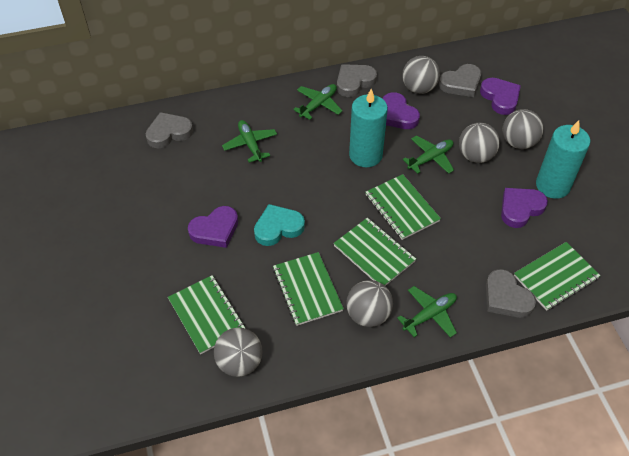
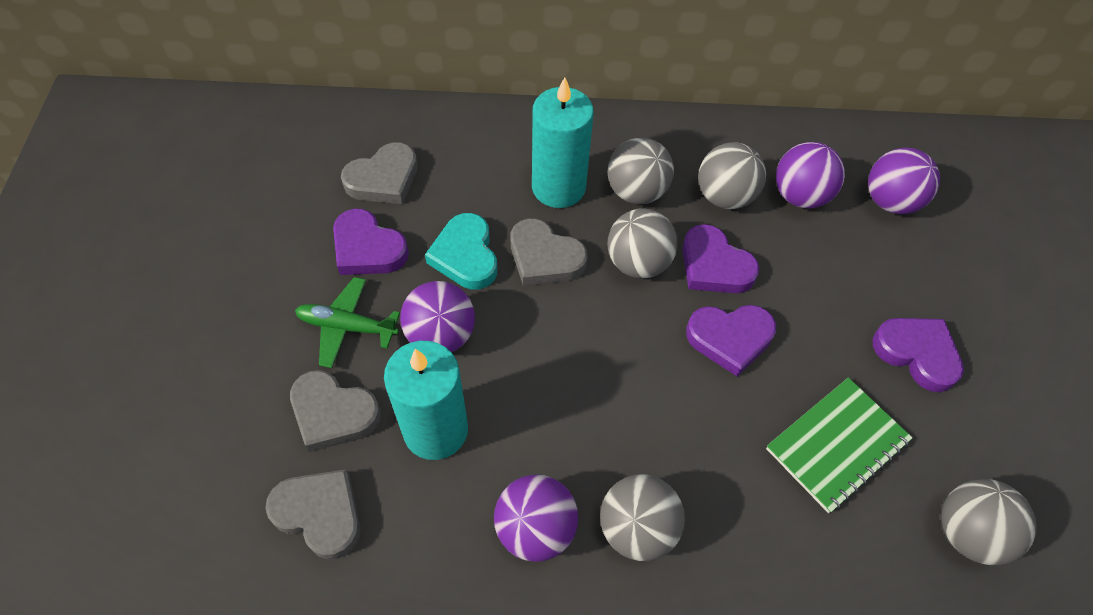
green notebook: 5 -> 1
green plane: 4 -> 1
purple ball: 0 -> 4

